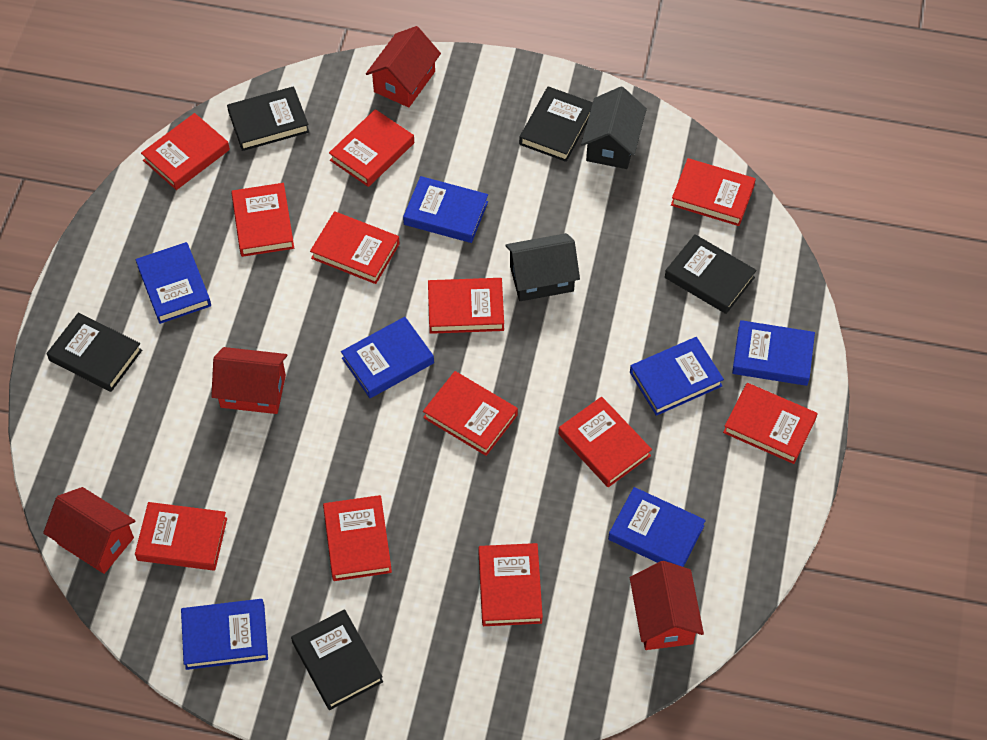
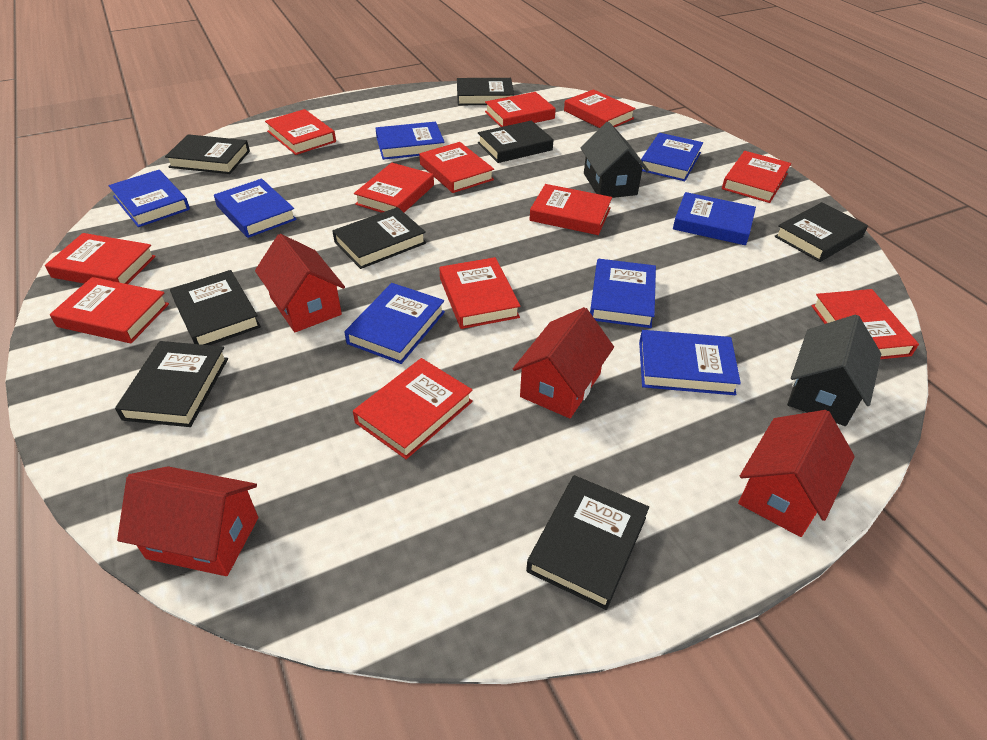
black book: 5 -> 8
blue book: 7 -> 8

